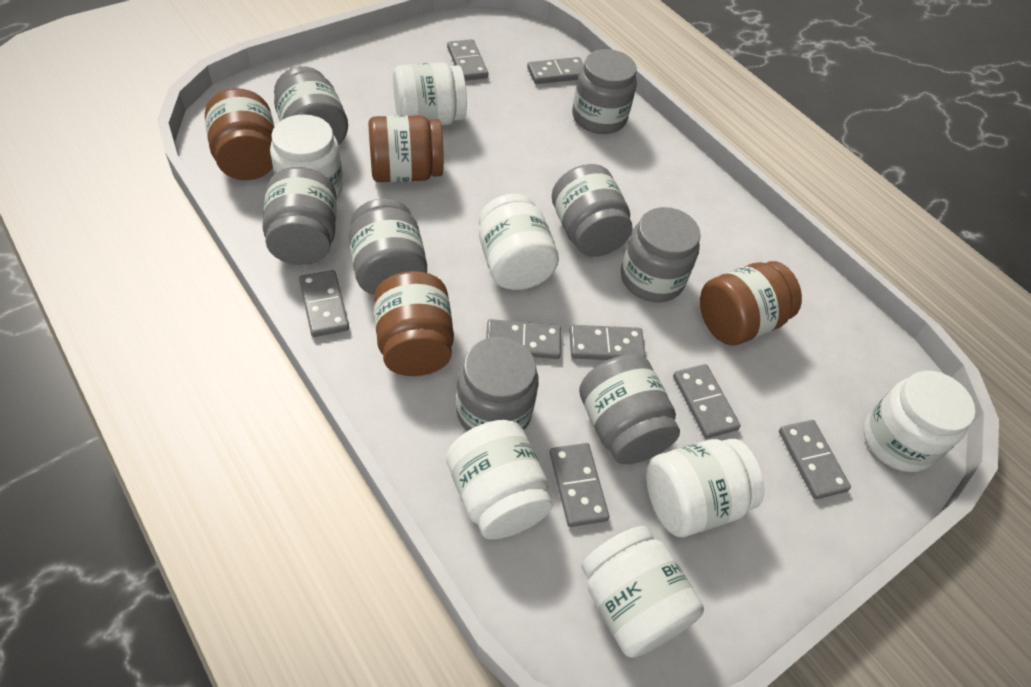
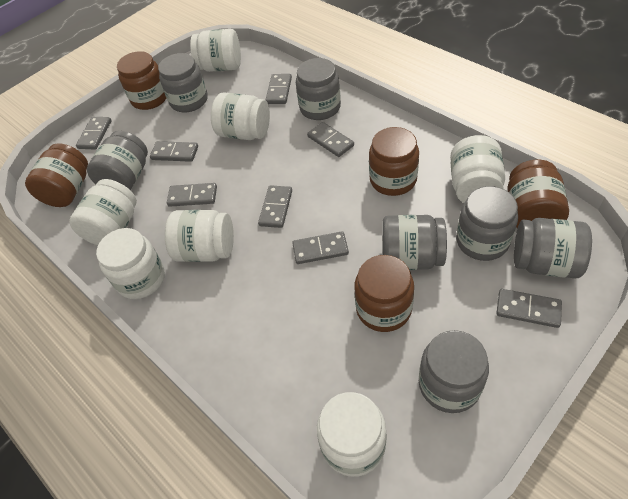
brown jar: 4 -> 5
grey jar: 8 -> 7

